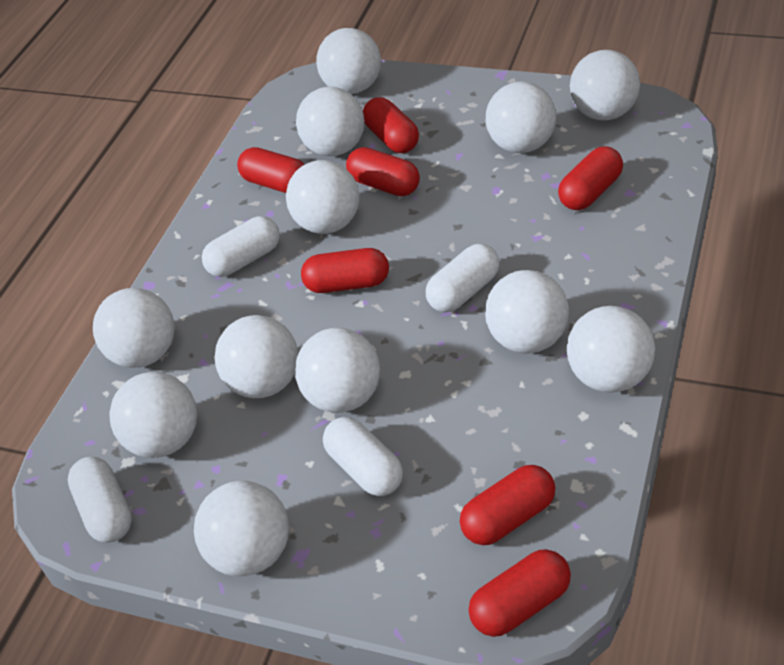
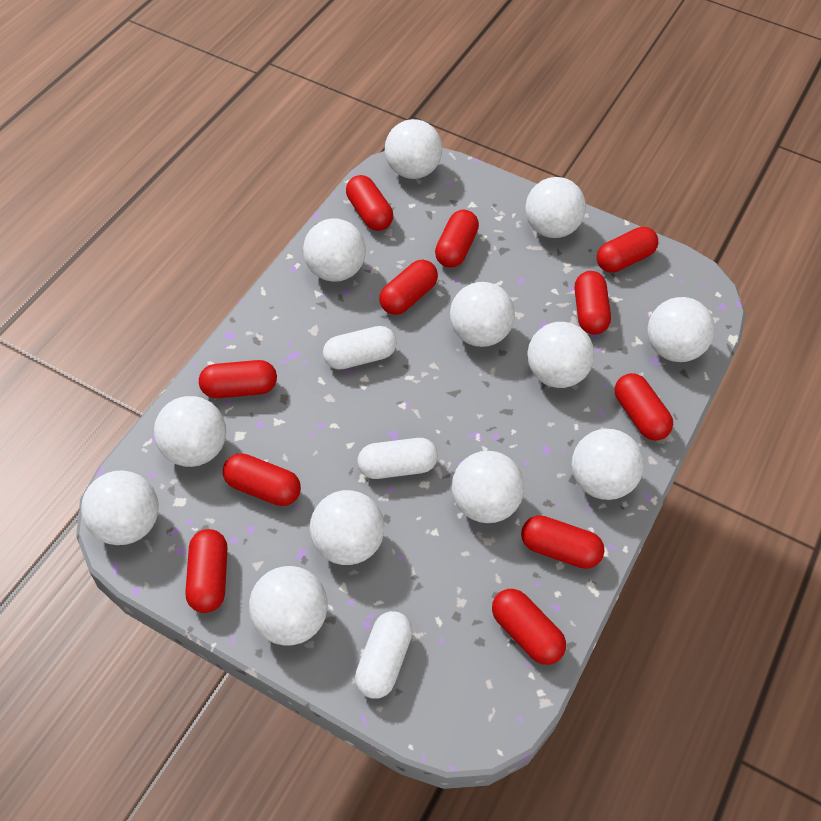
red capsule: 7 -> 11
white capsule: 4 -> 3

